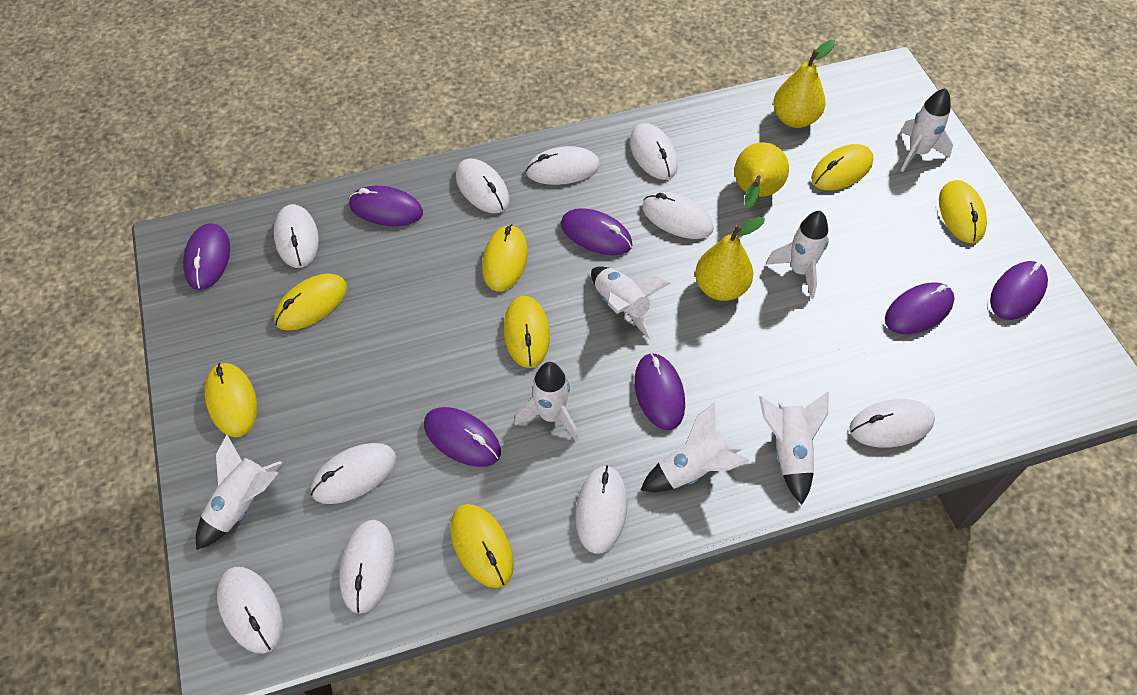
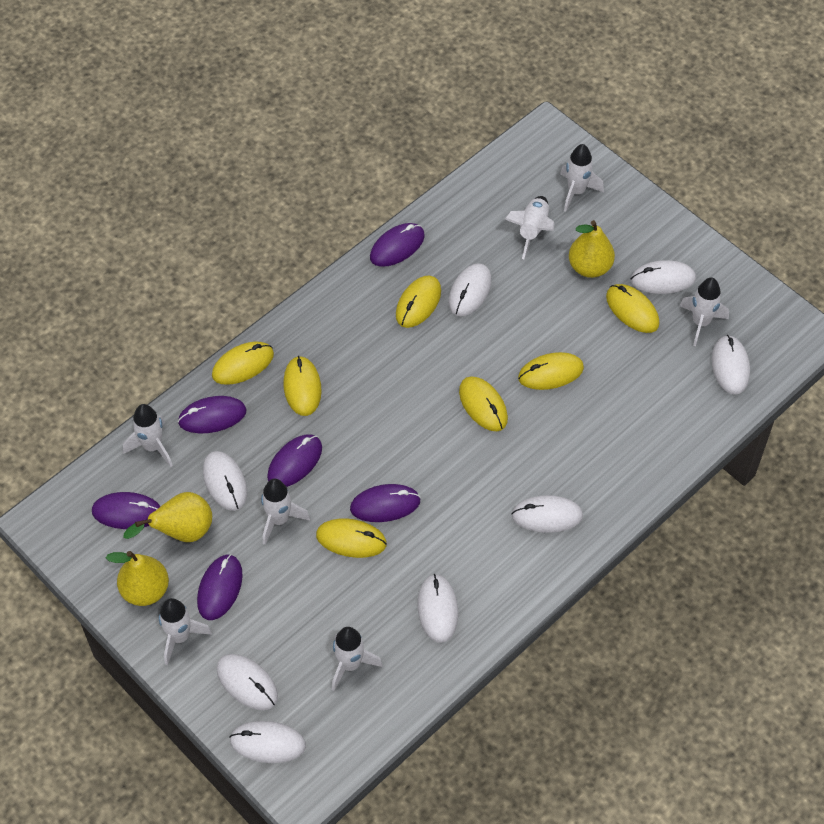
purple mouse: 7 -> 6
white mouse: 10 -> 8

